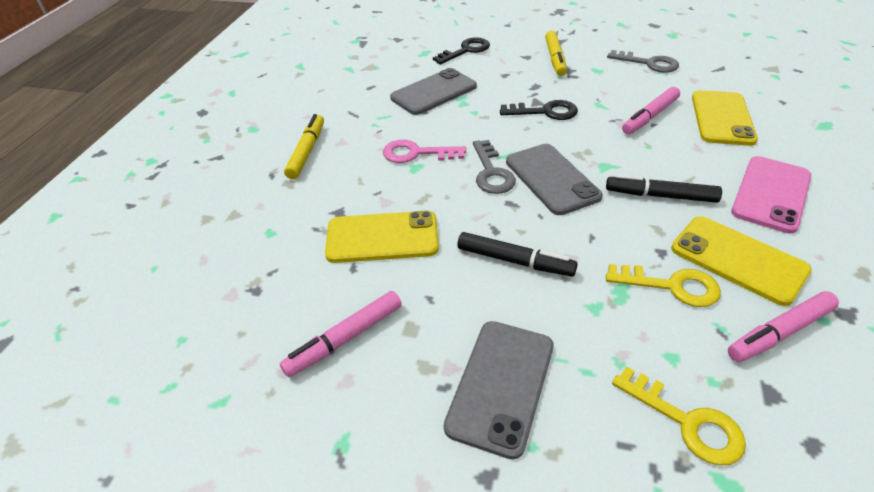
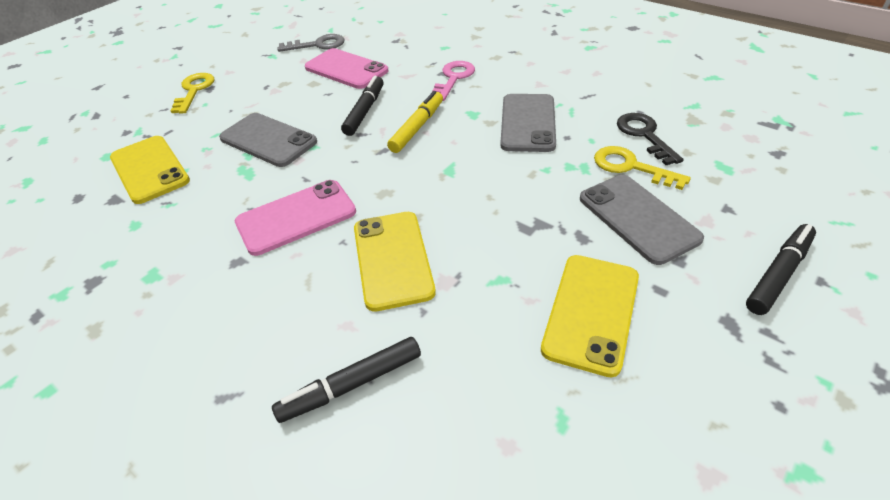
black key: 2 -> 1
black marker: 2 -> 3
grey key: 2 -> 1
pink marker: 3 -> 0
pink phone: 1 -> 2
yellow marker: 2 -> 1

